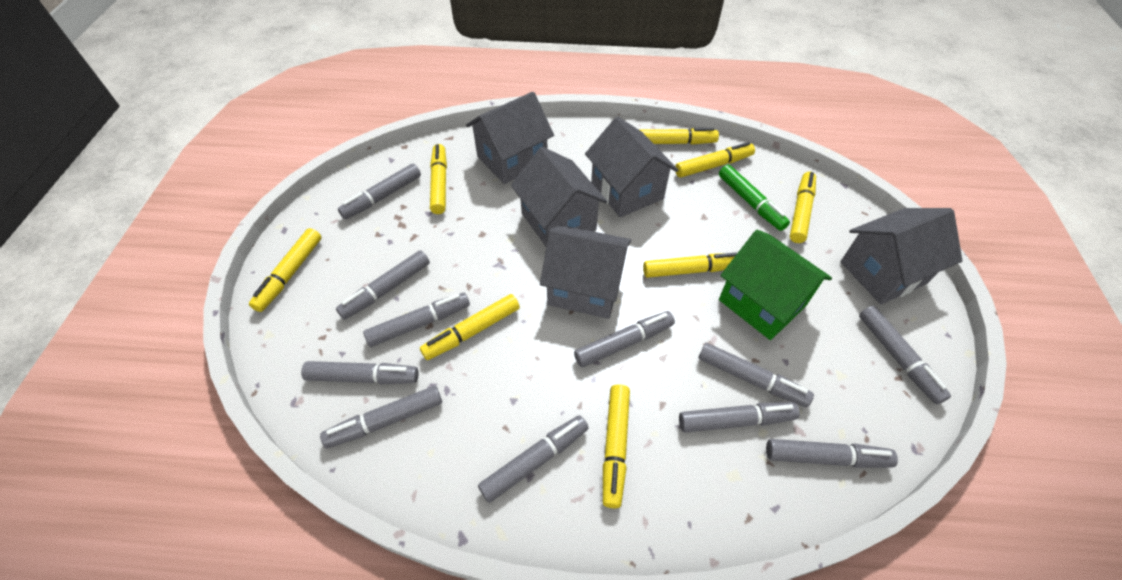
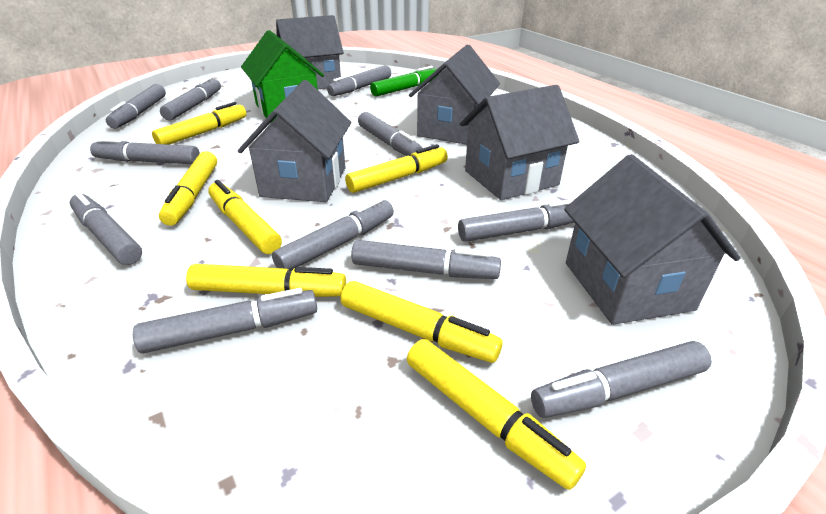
yellow marker: 8 -> 7

